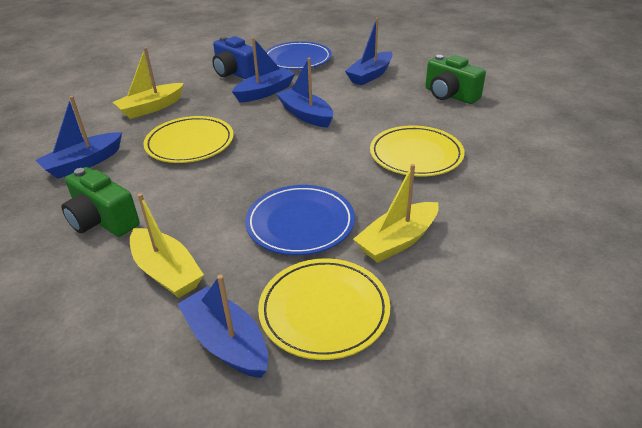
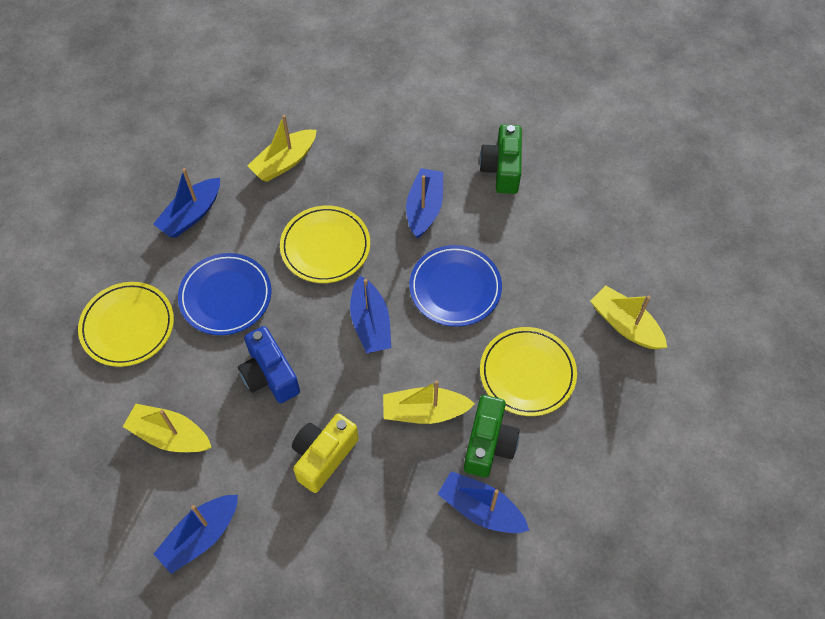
yellow boat: 3 -> 4
yellow camera: 0 -> 1

